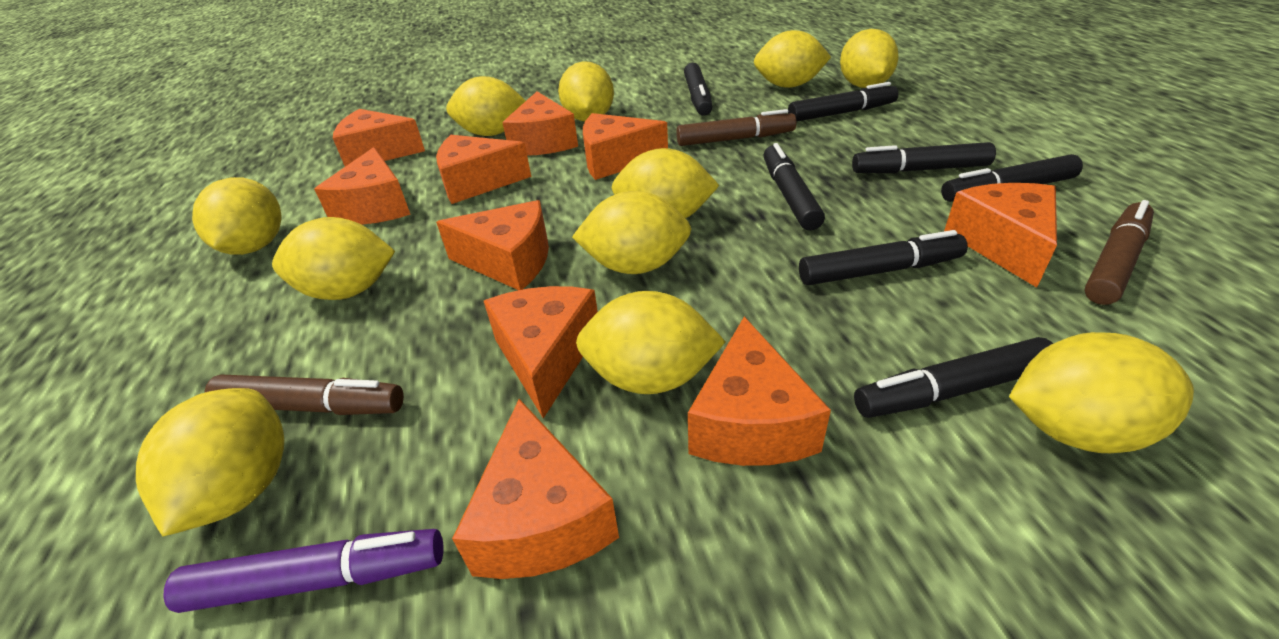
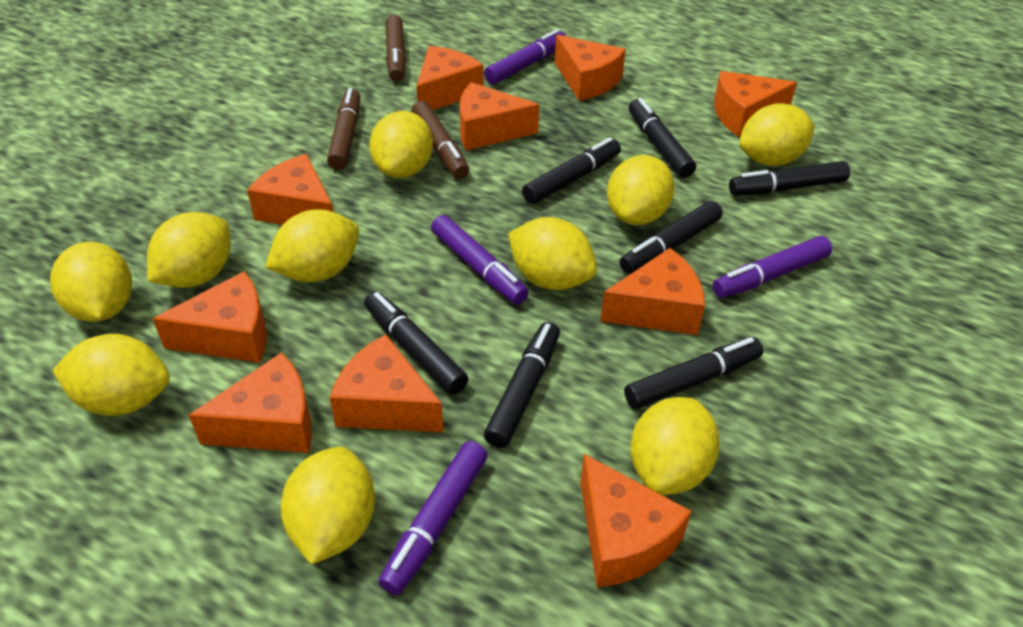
purple marker: 1 -> 4
yellow lemon: 11 -> 10

